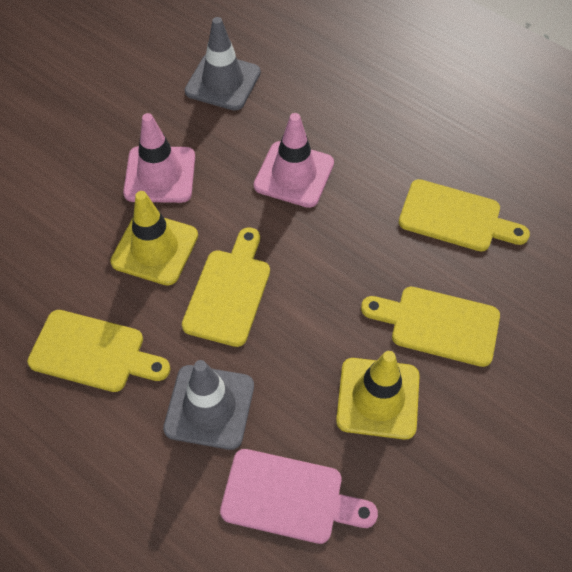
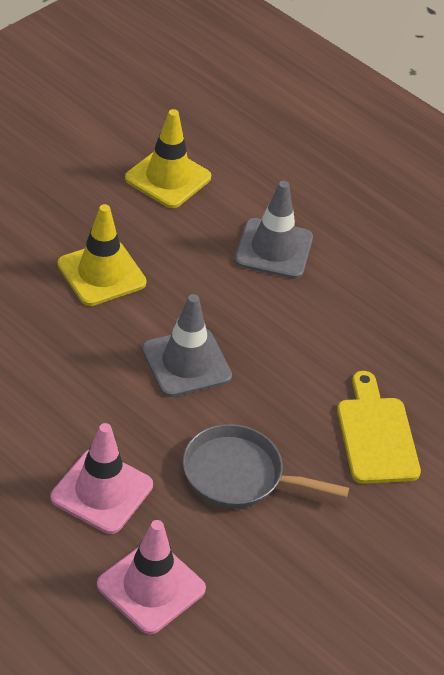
grey pan: 0 -> 1
pink cutting board: 1 -> 0
yellow cutting board: 4 -> 1

